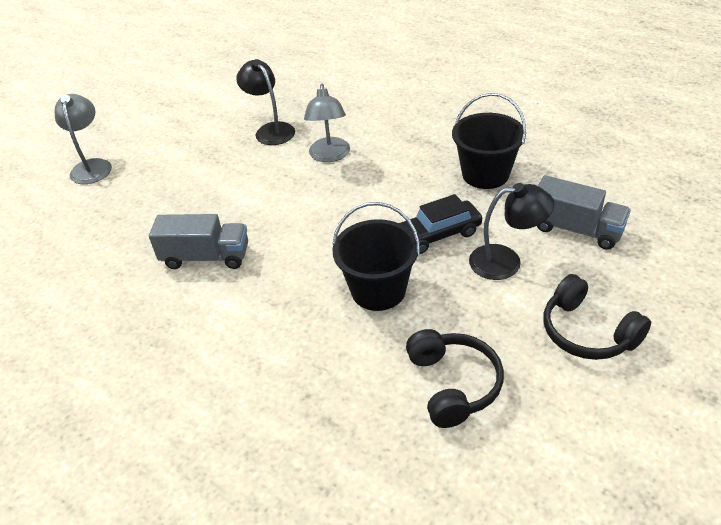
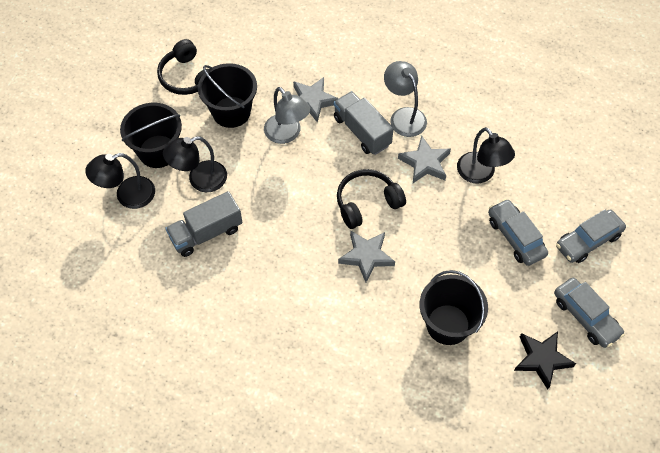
black bucket: 2 -> 3
black car: 1 -> 0
black lamp: 2 -> 3
black star: 0 -> 1
grey car: 0 -> 3
grey star: 0 -> 3

